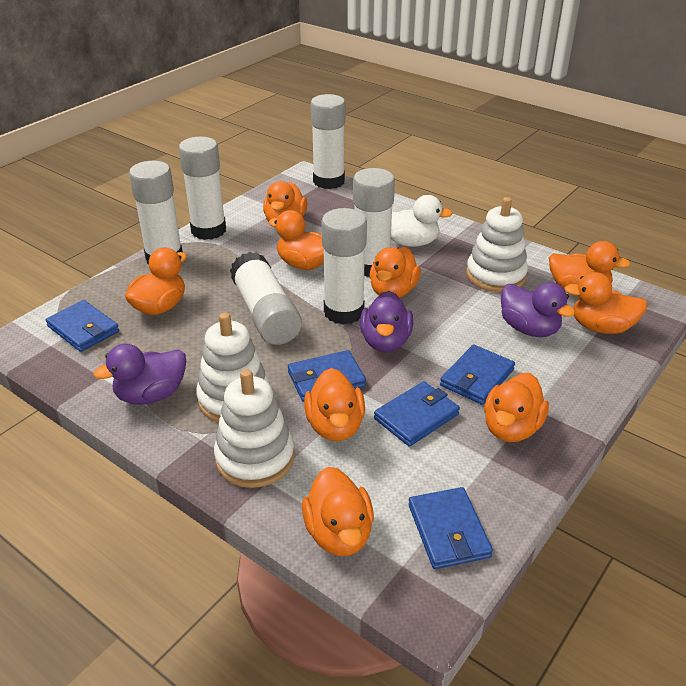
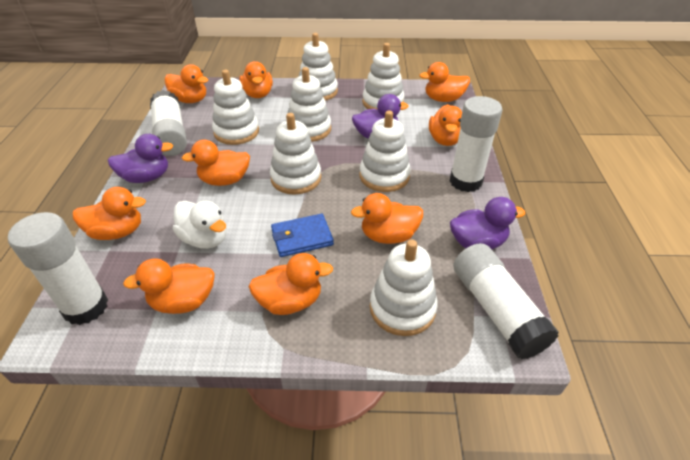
blue wallet: 5 -> 1
white glue stick: 6 -> 4
white stacking toy: 3 -> 7

